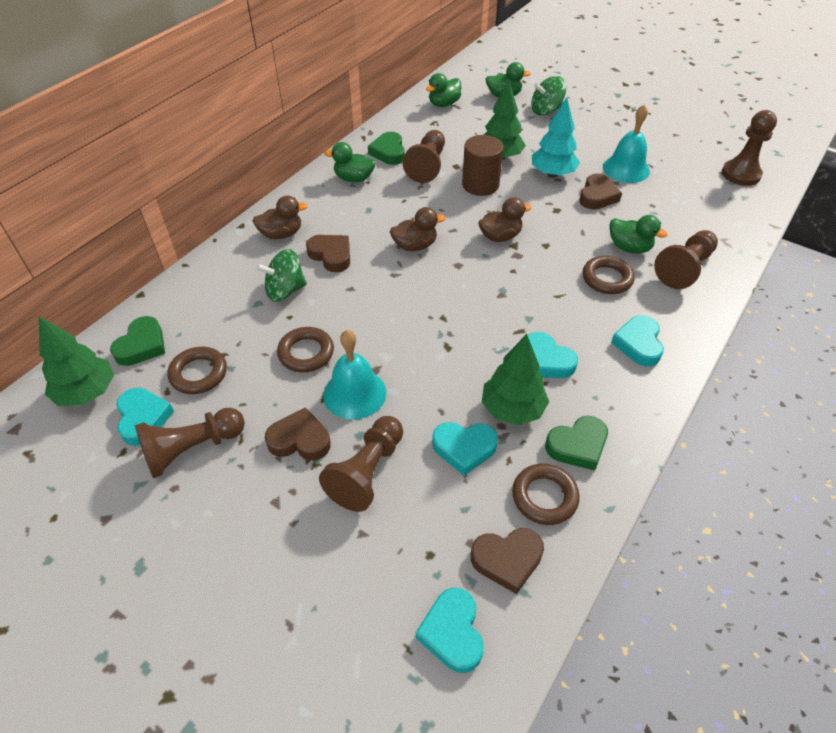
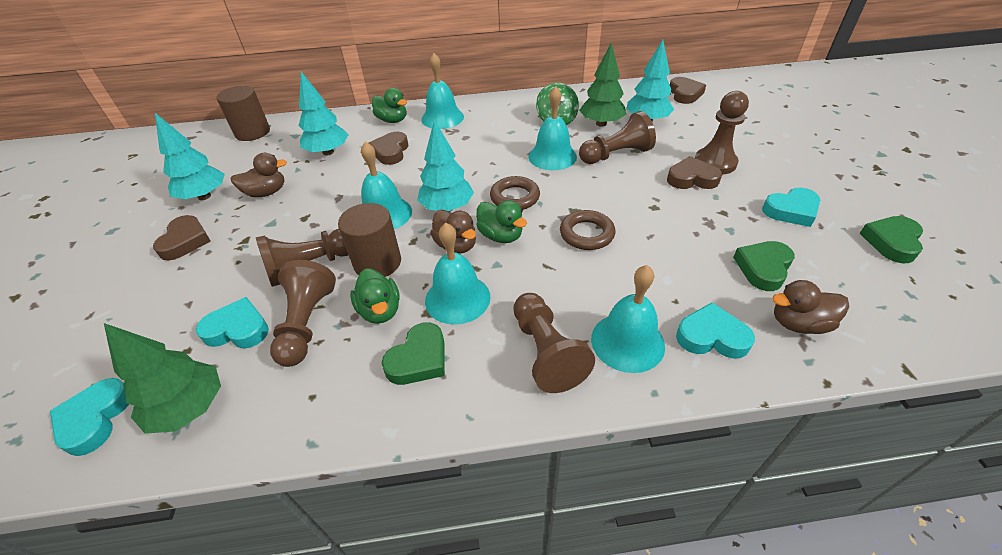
brown cylinder: 1 -> 2
brown ring: 4 -> 2
green duck: 4 -> 3
green spinning top: 2 -> 1
green tree: 3 -> 2
turquoise bell: 2 -> 5
turquoise heart: 5 -> 4
turquoise tree: 1 -> 4

